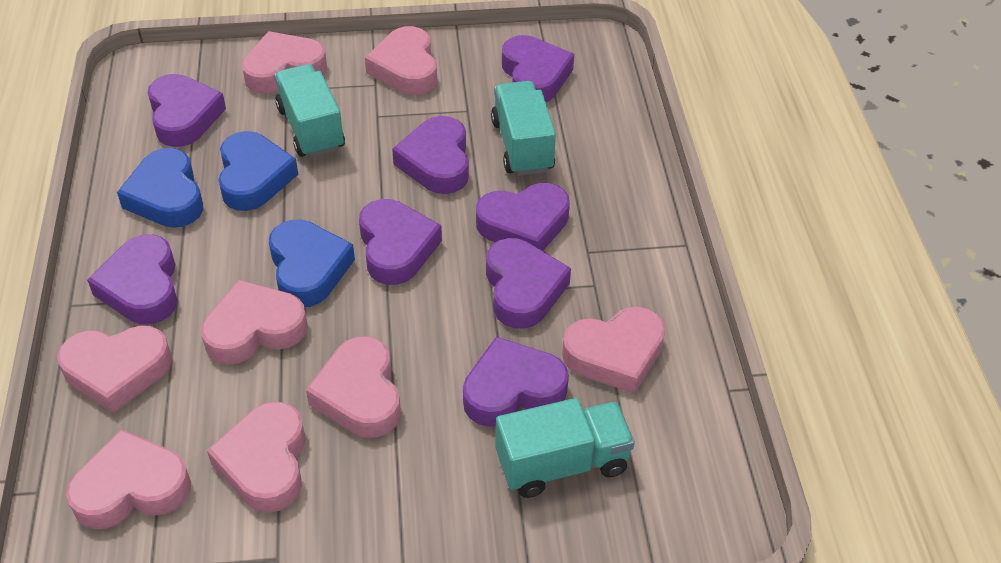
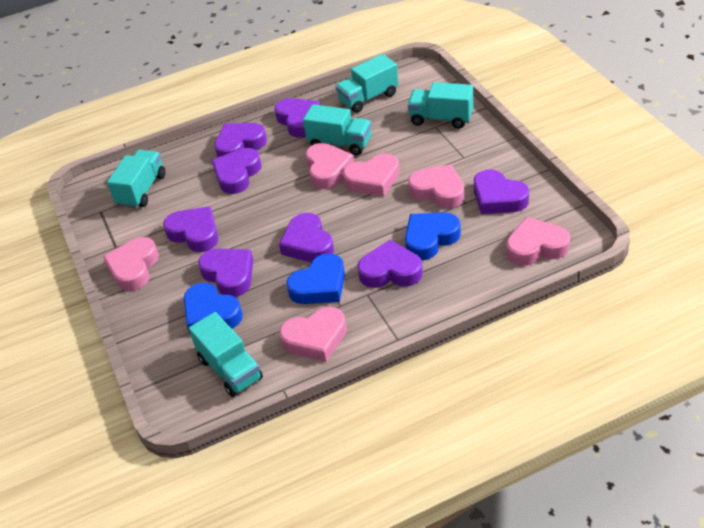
pink heart: 8 -> 6
turquoise truck: 3 -> 5

